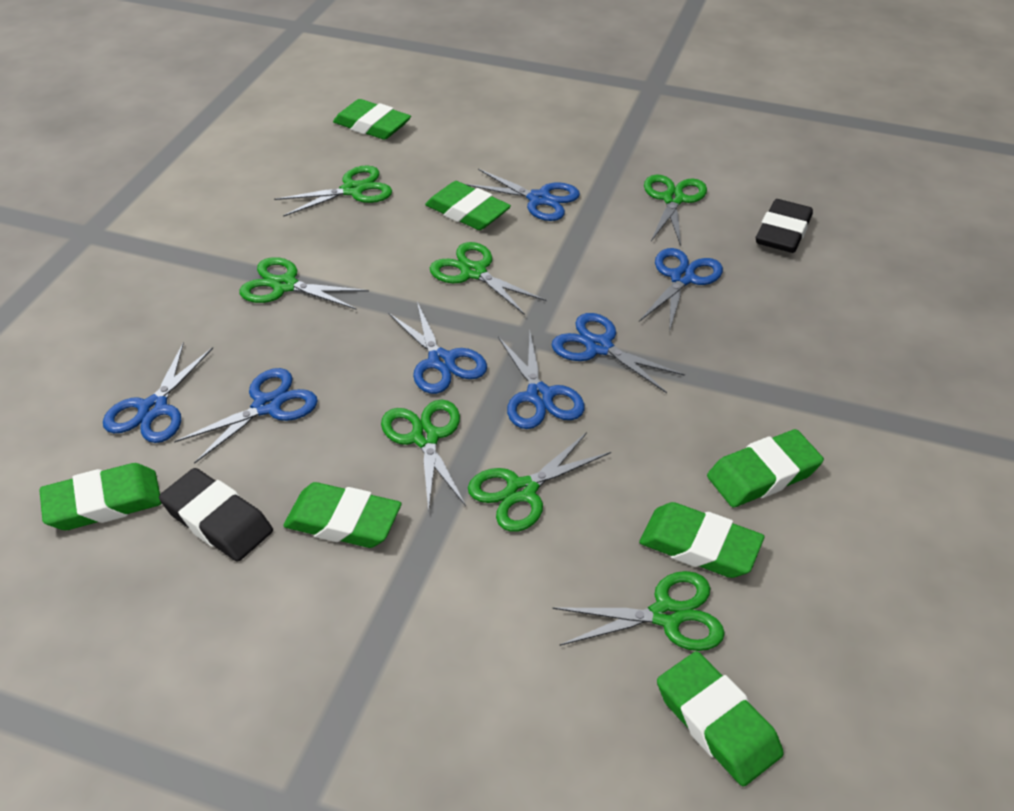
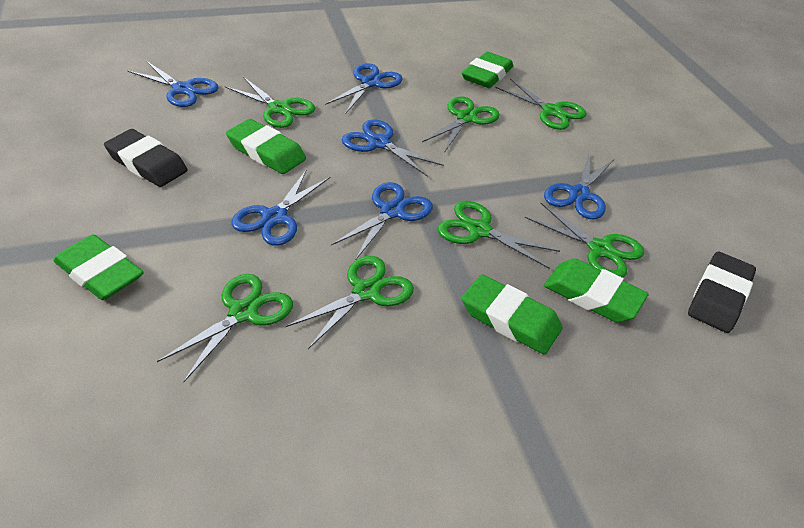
blue scissors: 7 -> 6
green eraser: 7 -> 5

